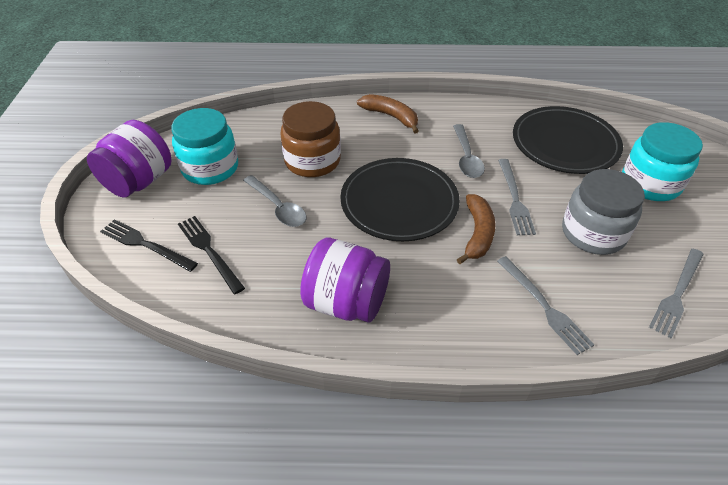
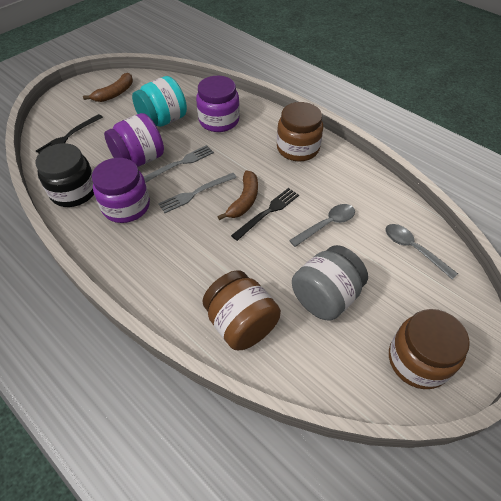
black jar: 0 -> 1
black plate: 2 -> 0
brown jar: 1 -> 3
grey fork: 3 -> 2
purple jar: 2 -> 3
turquoise jar: 2 -> 1

